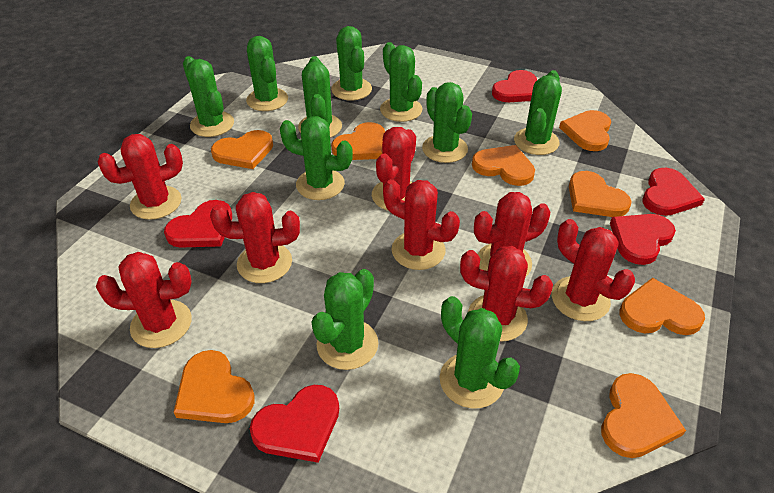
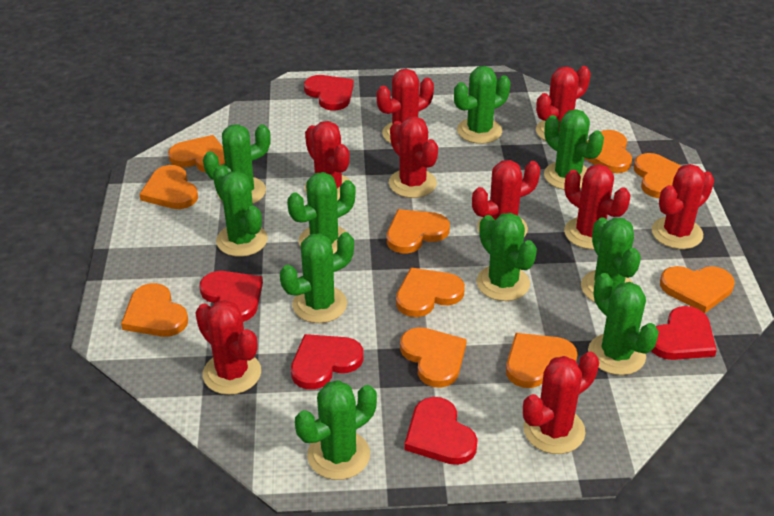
orange heart: 8 -> 10
red cactus: 8 -> 9

